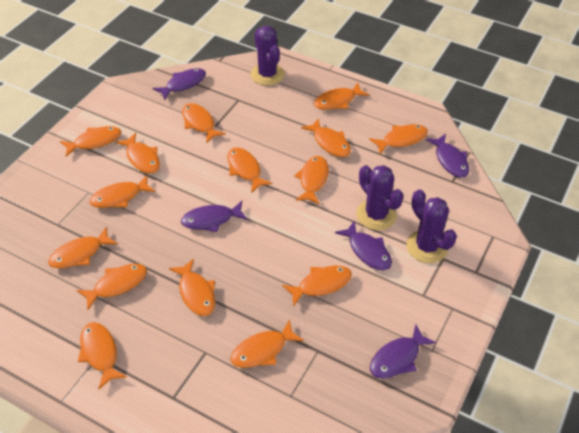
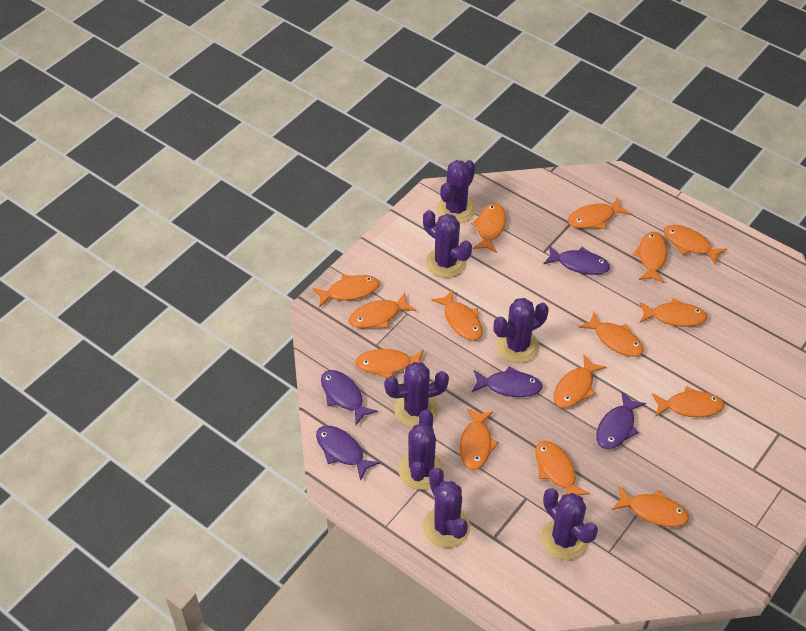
purple cactus: 3 -> 7

